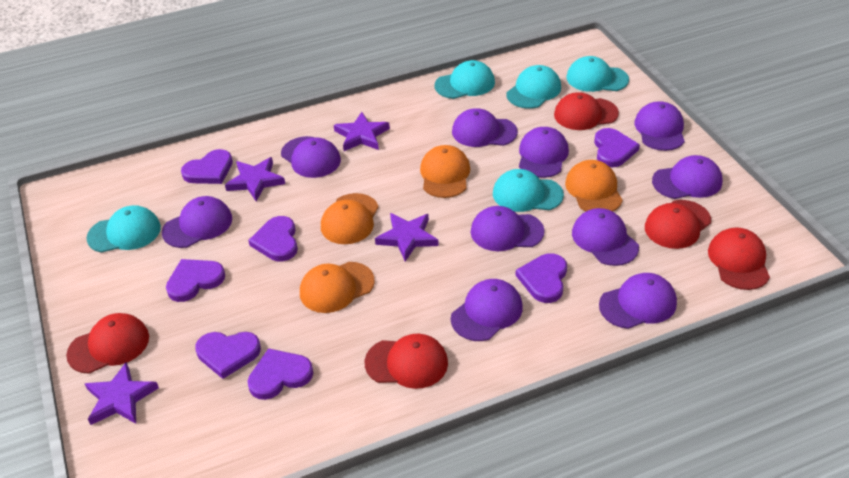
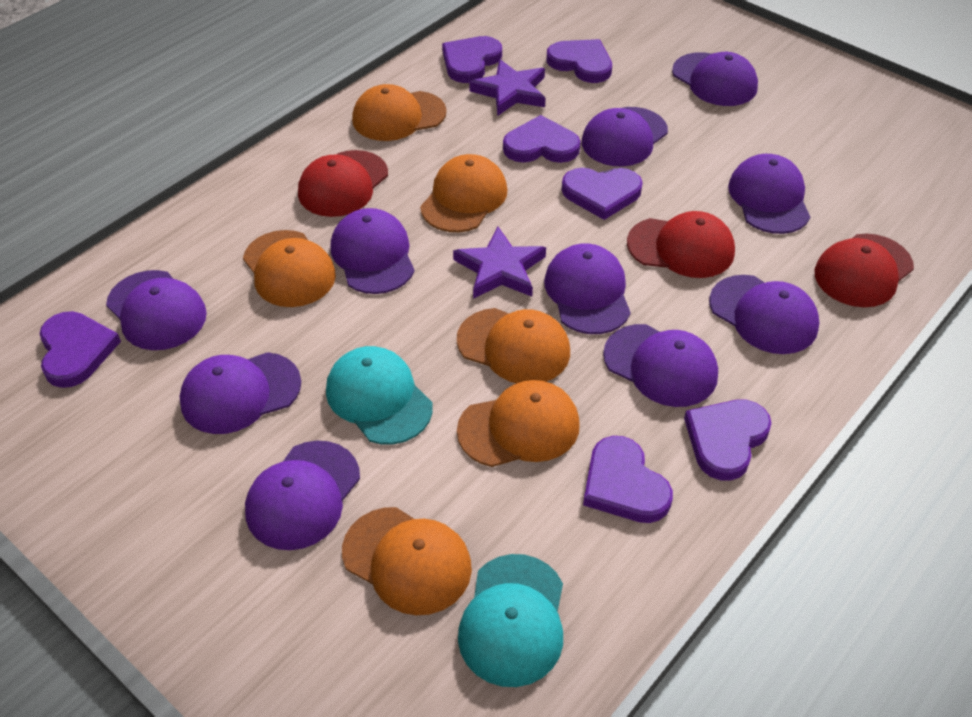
orange cap: 4 -> 6
purple star: 4 -> 2
red cap: 5 -> 3
turquoise cap: 5 -> 2

